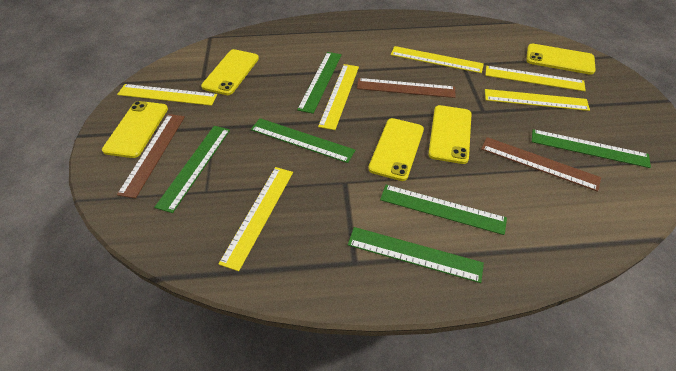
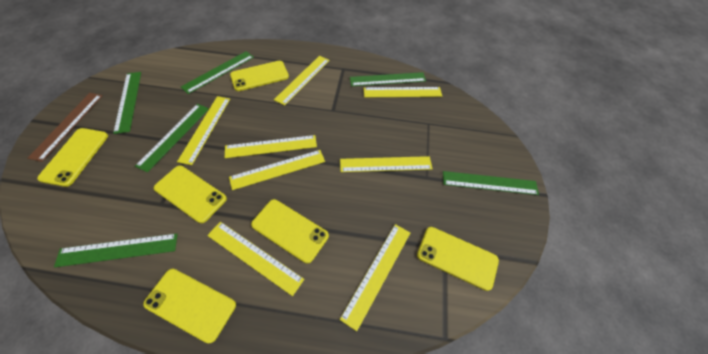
brown ruler: 3 -> 1
yellow phone: 5 -> 6
yellow ruler: 6 -> 8

